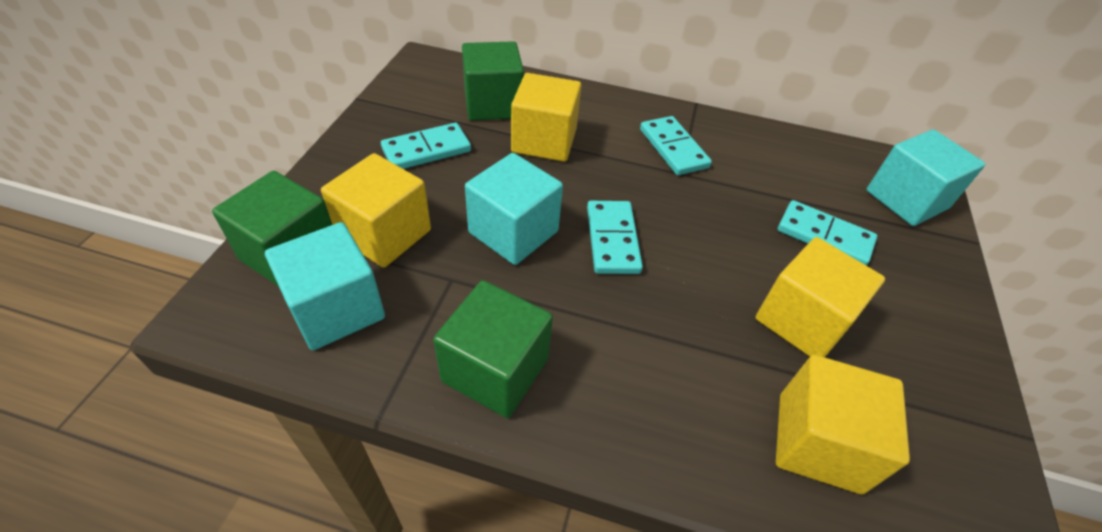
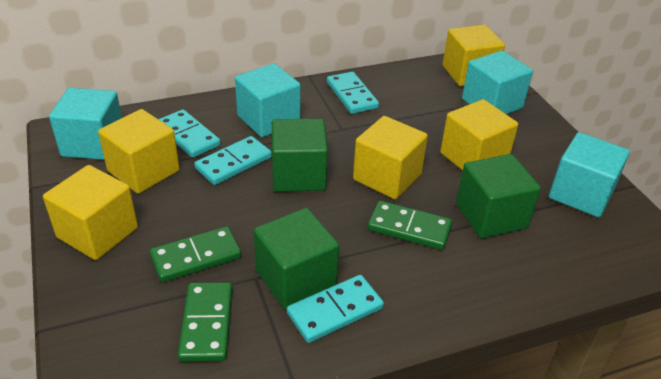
green domino: 0 -> 3
turquoise cube: 3 -> 4
yellow cube: 4 -> 5

